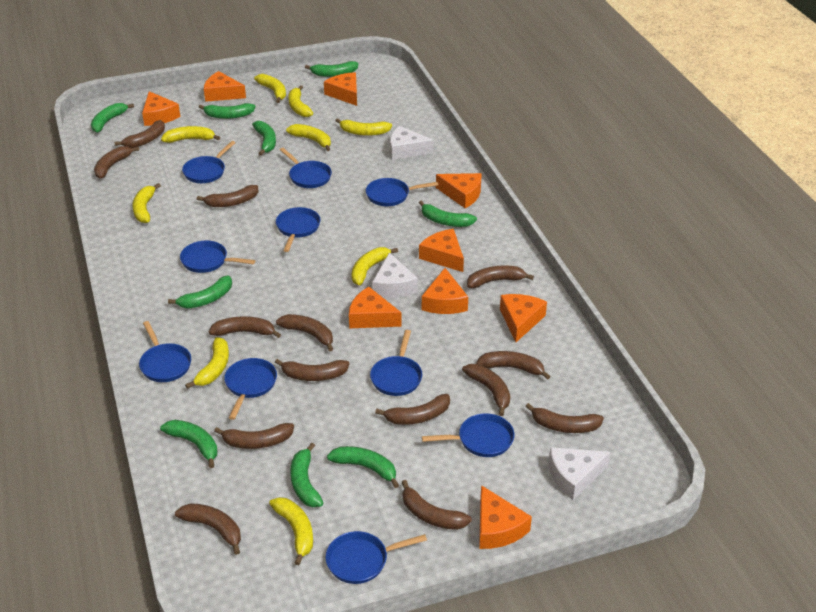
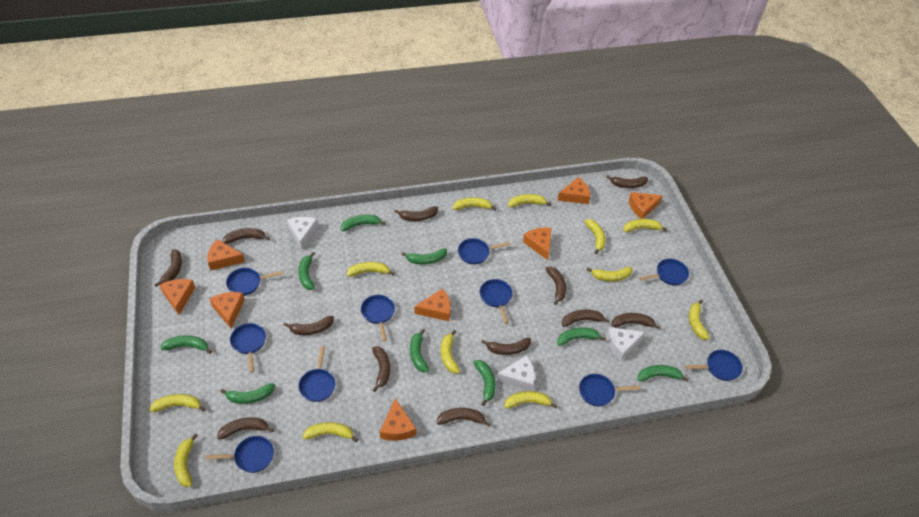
brown banana: 14 -> 12
orange cheese: 9 -> 8
yellow banana: 9 -> 12

